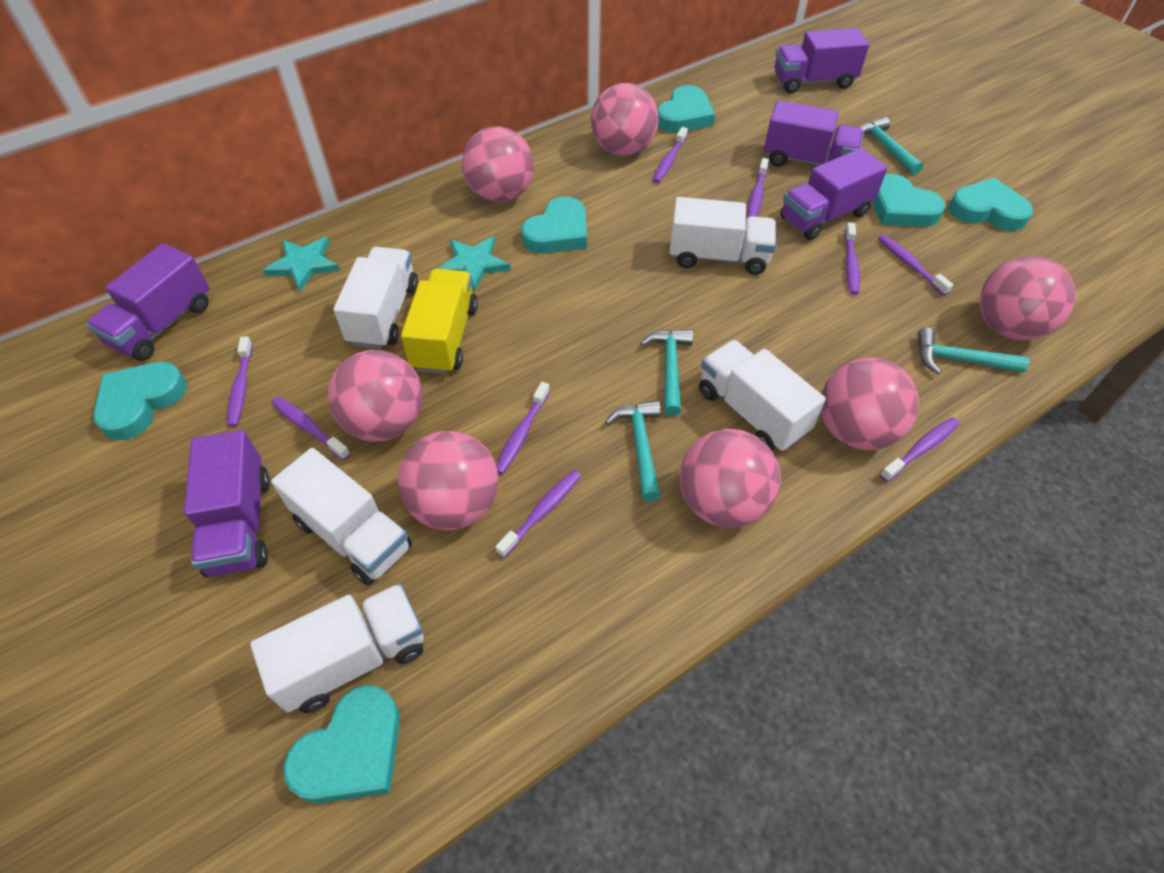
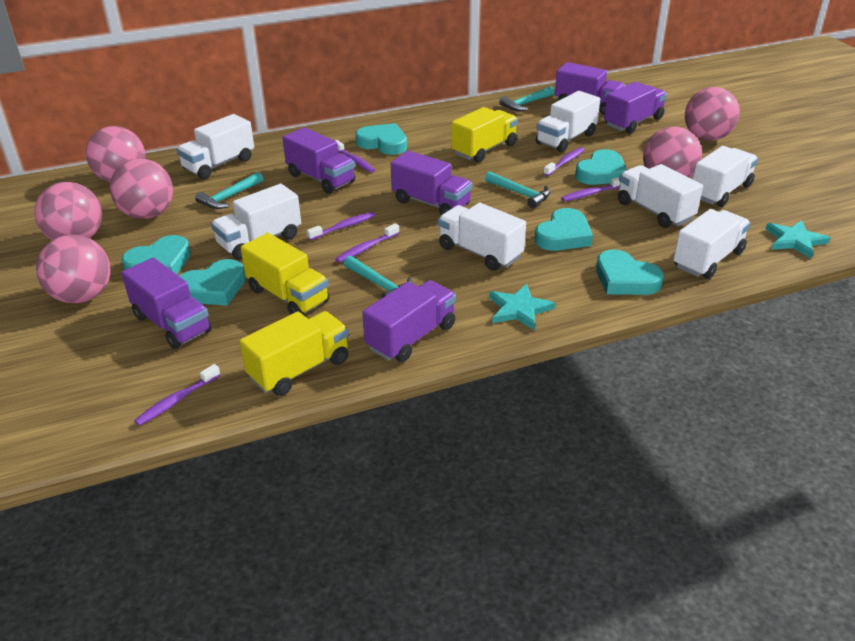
pink ball: 7 -> 6
purple toothbrush: 9 -> 6
purple truck: 5 -> 6
white truck: 5 -> 7
yellow truck: 1 -> 3

